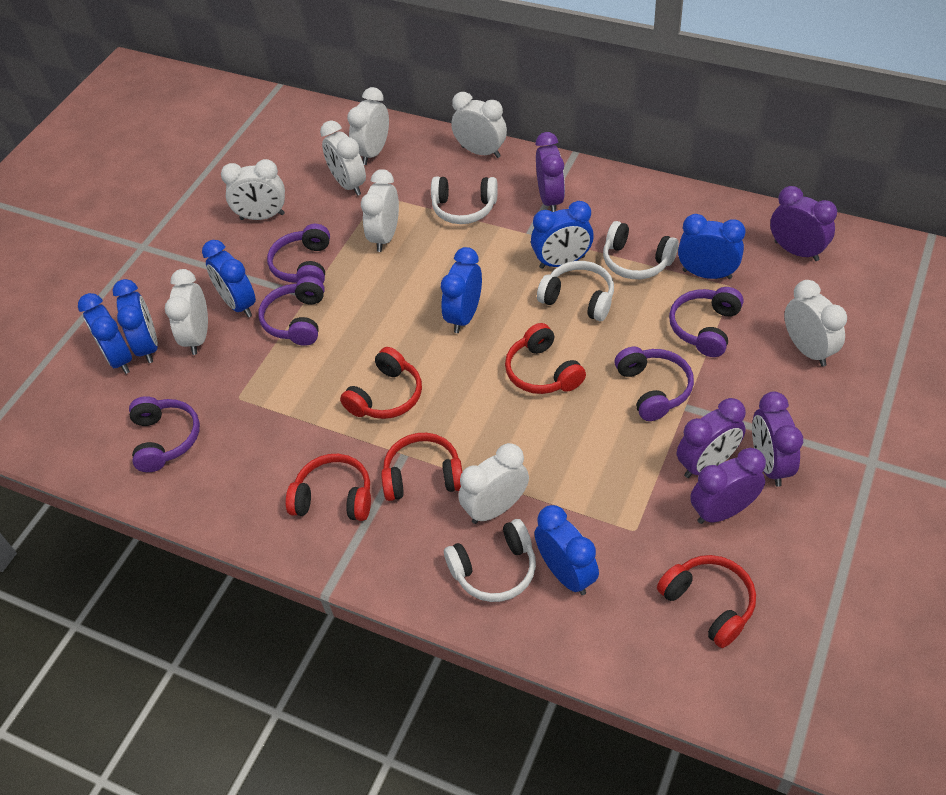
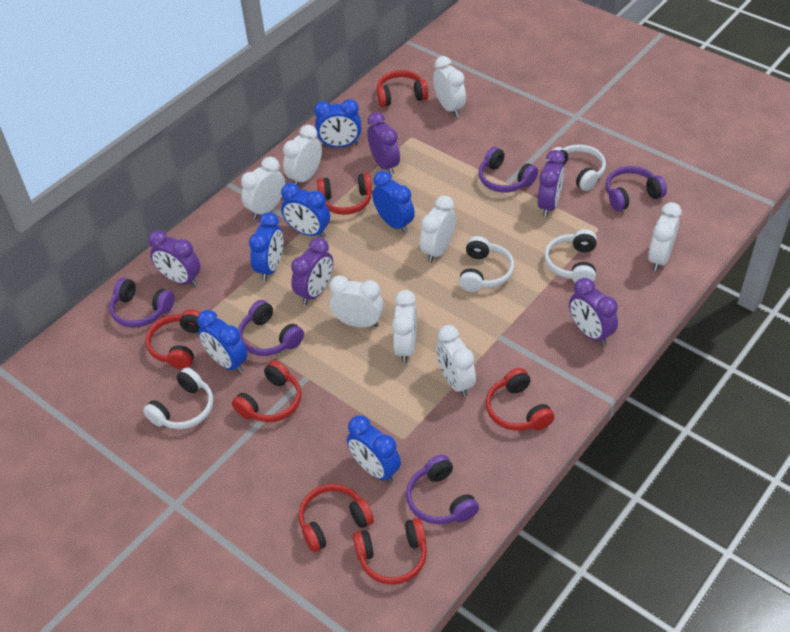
blue clock: 7 -> 6
red headphones: 5 -> 7

